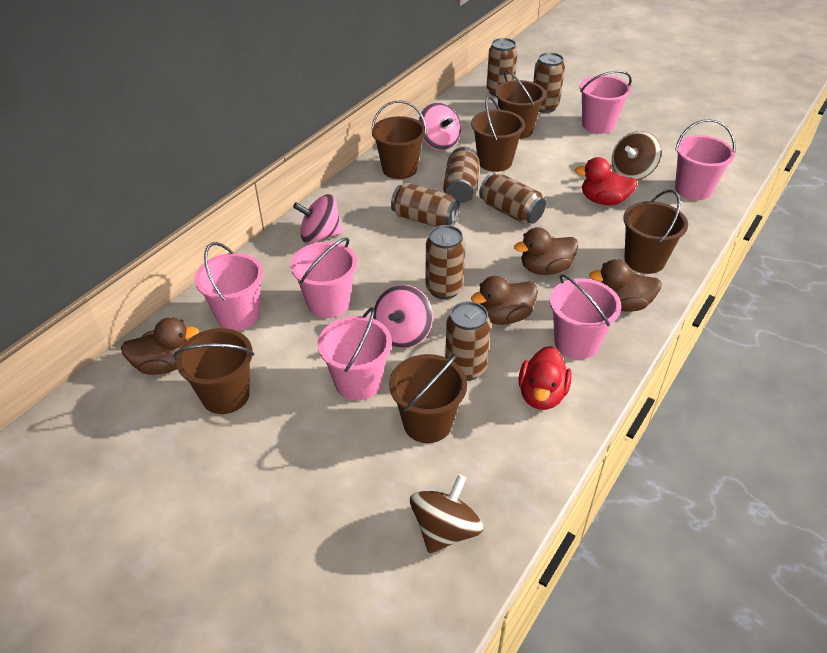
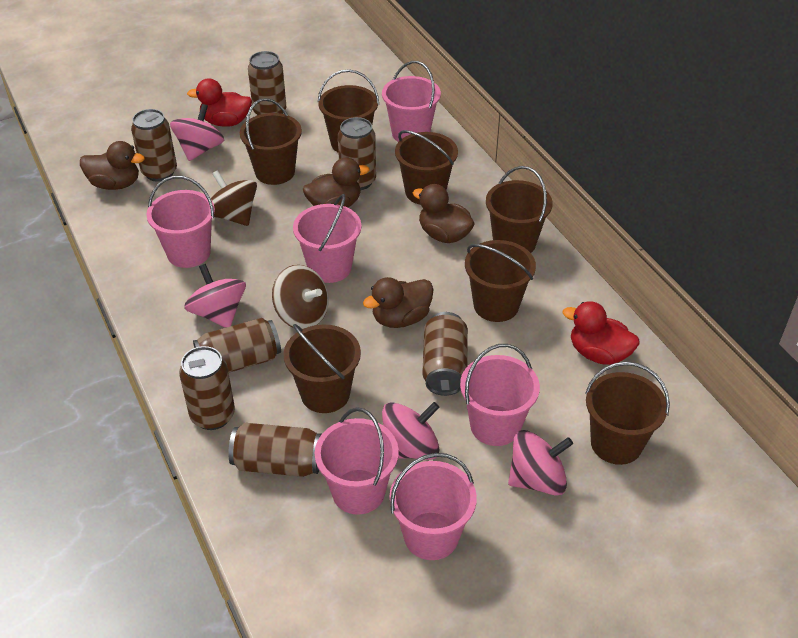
brown bucket: 6 -> 7
pink spinning top: 3 -> 4

